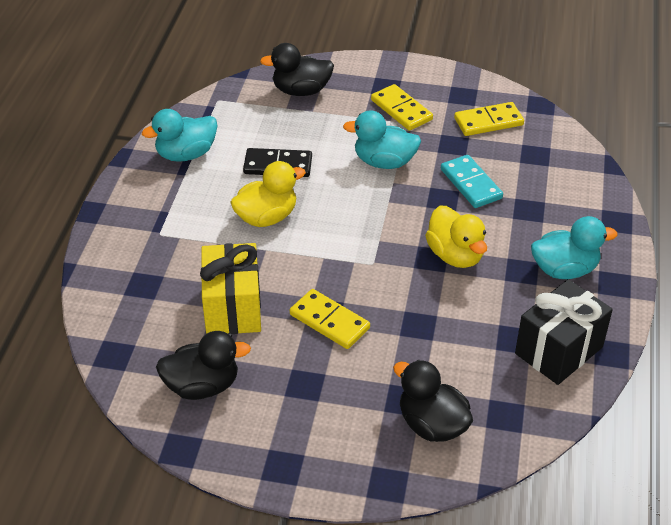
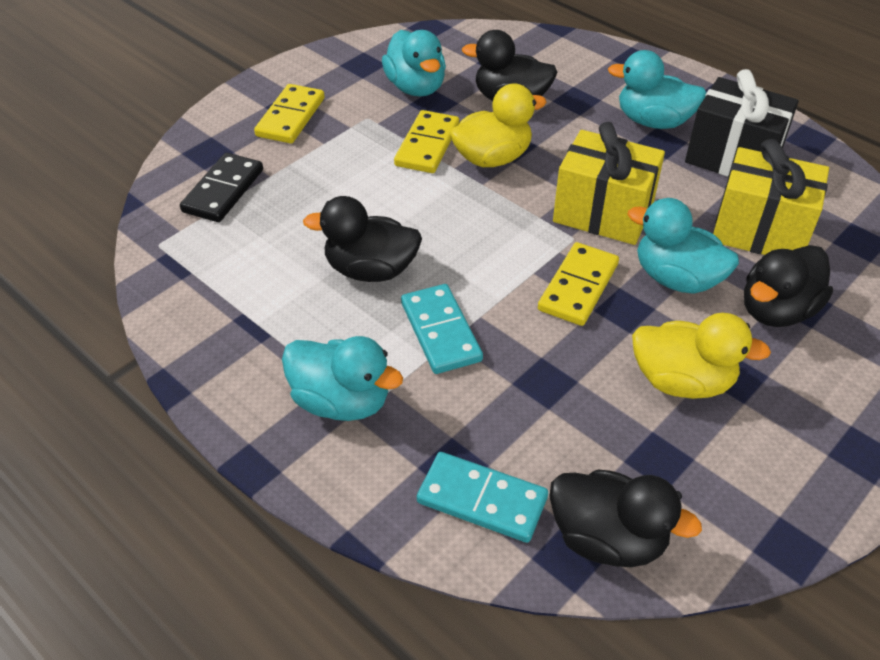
black duck: 3 -> 4
turquoise domino: 1 -> 2
turquoise duck: 3 -> 4
yellow gift: 1 -> 2

